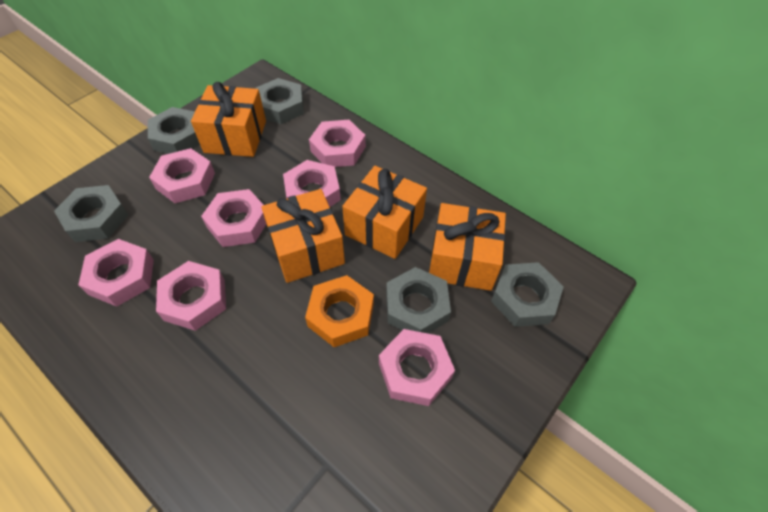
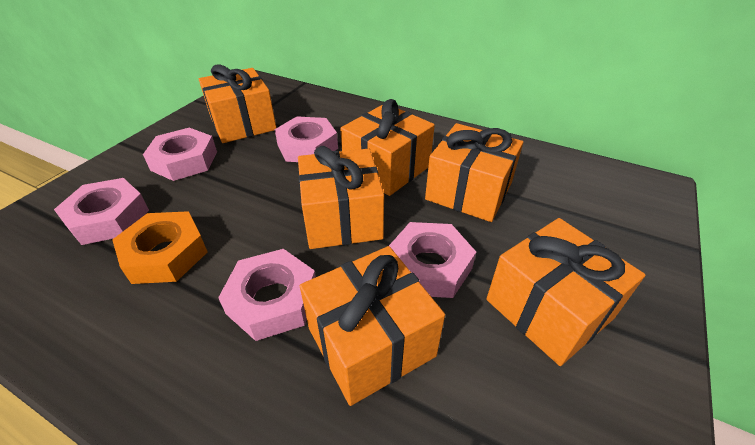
grey nut: 5 -> 0
orange gift: 4 -> 6
pink nut: 7 -> 5

